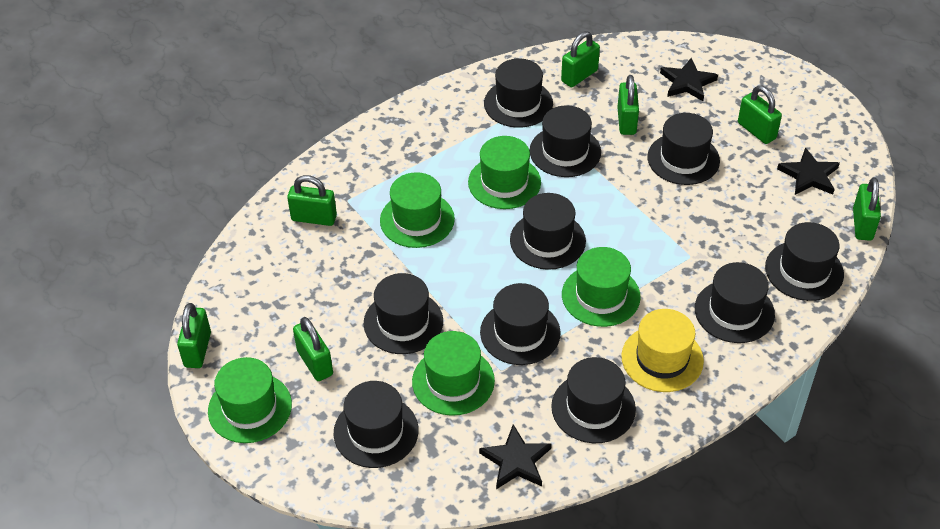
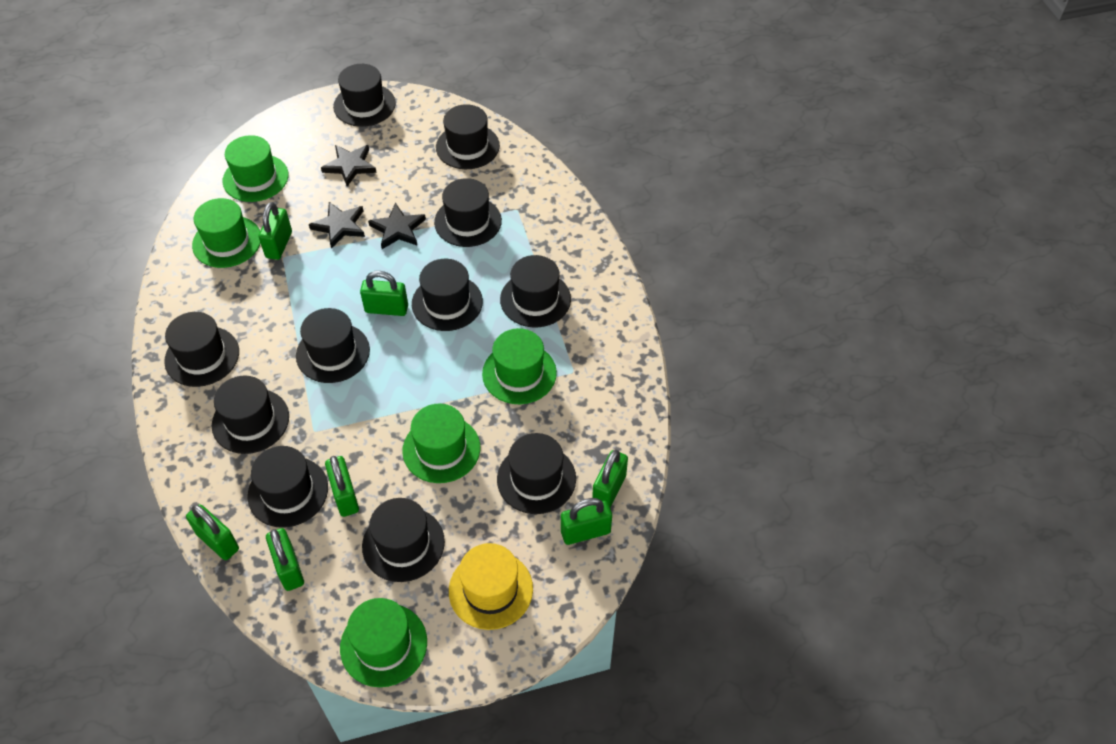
black hat: 10 -> 11

